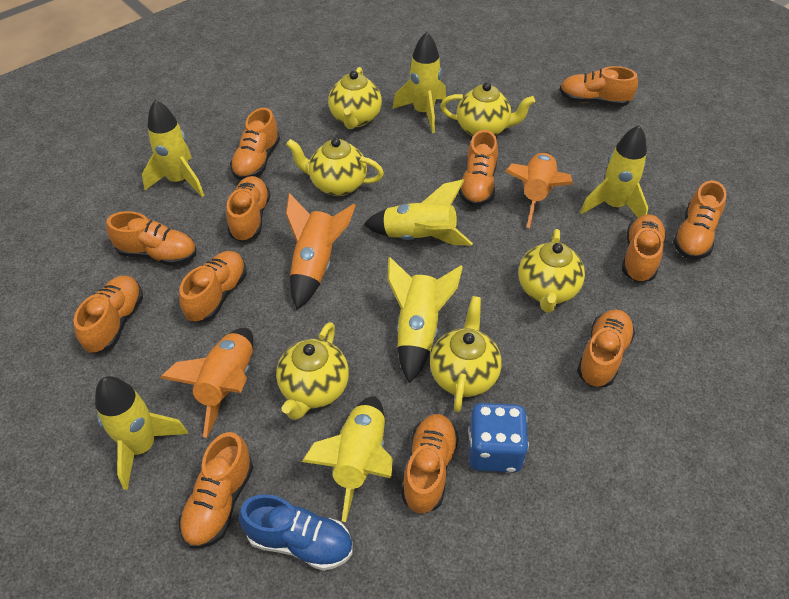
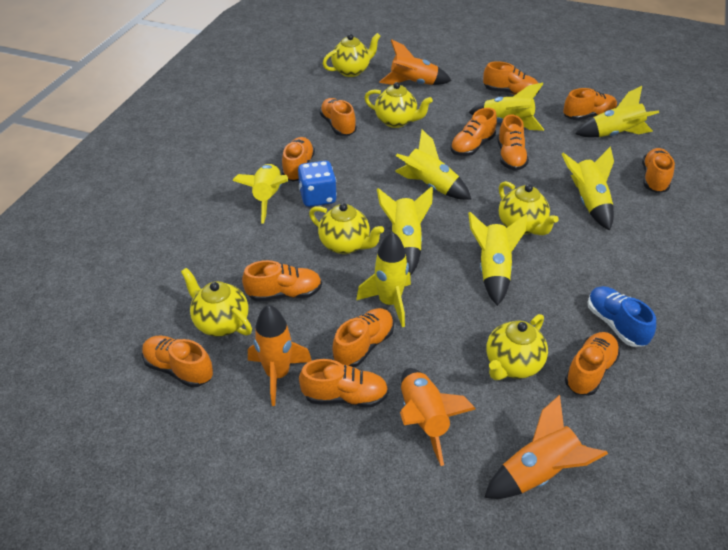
orange rocket: 3 -> 4
yellow rocket: 7 -> 8

